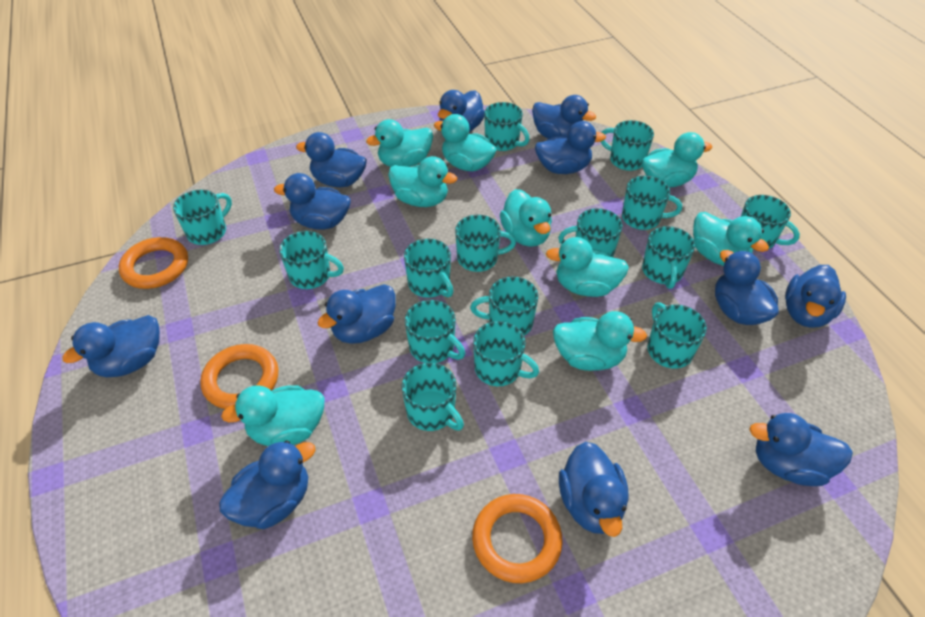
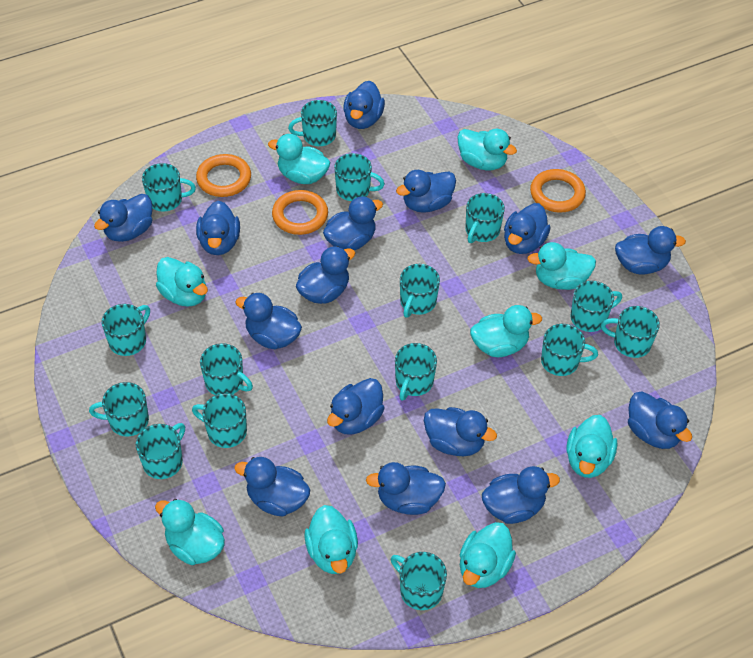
blue duck: 12 -> 15

